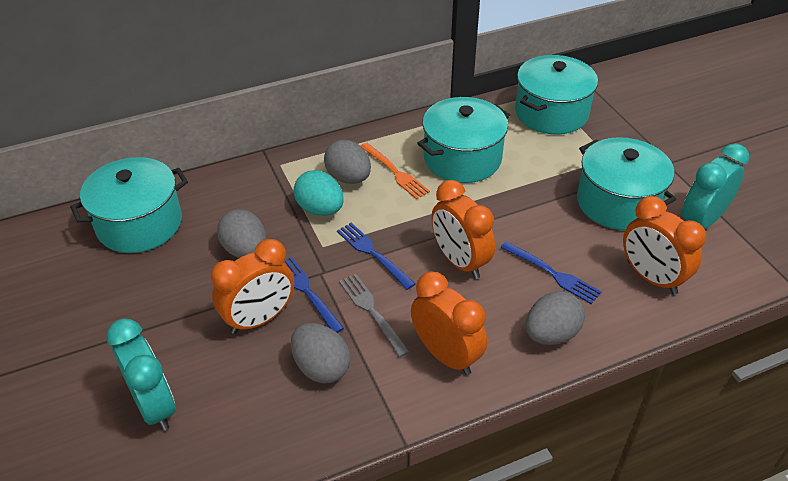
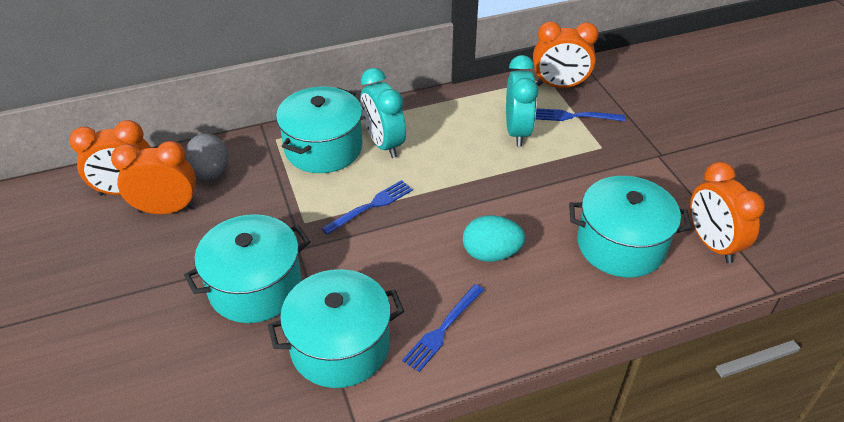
grey egg: 4 -> 1
grey fork: 1 -> 0
orange fork: 1 -> 0

